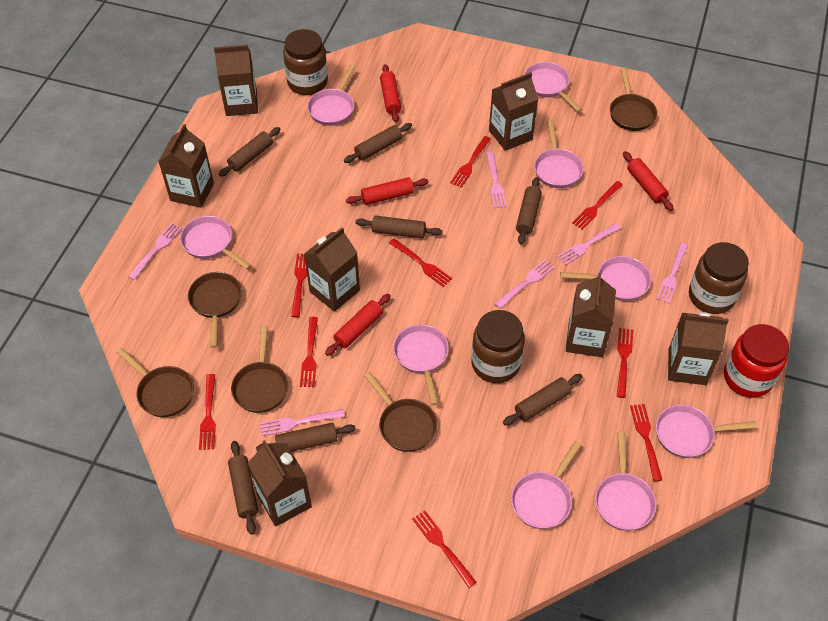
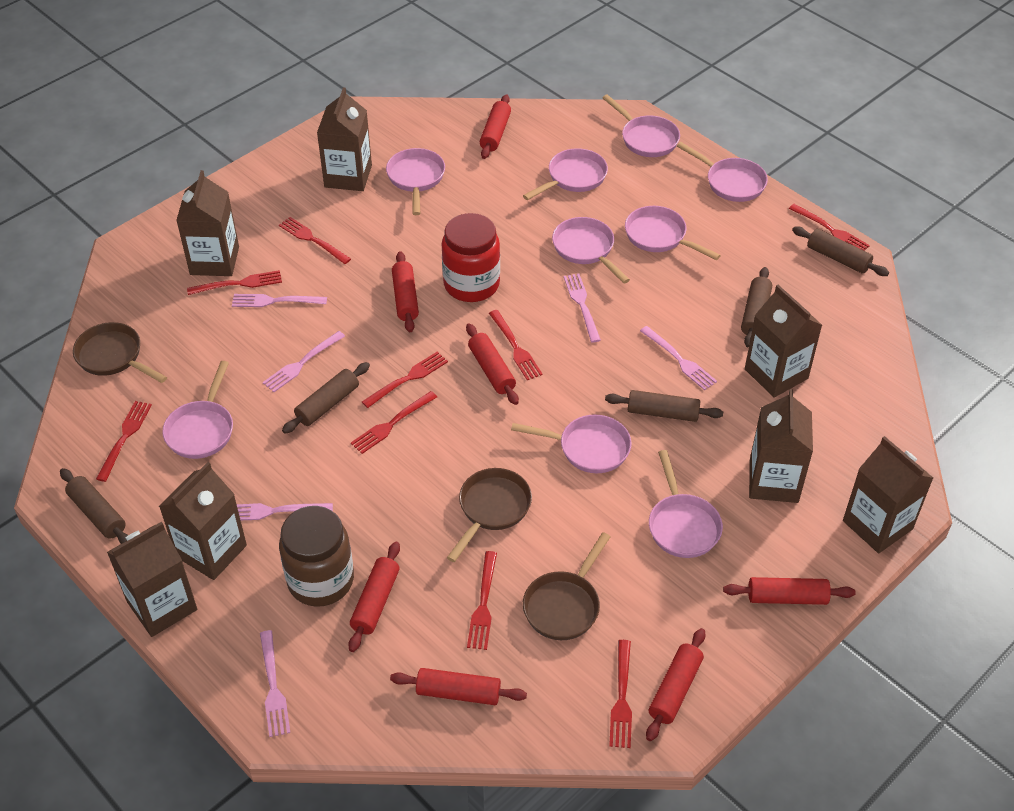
brown jar: 3 -> 1
brown pan: 5 -> 3
brown rolling pin: 7 -> 5
red rolling pin: 4 -> 7

